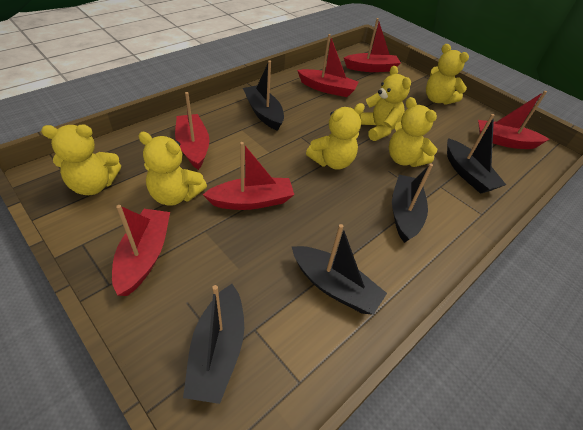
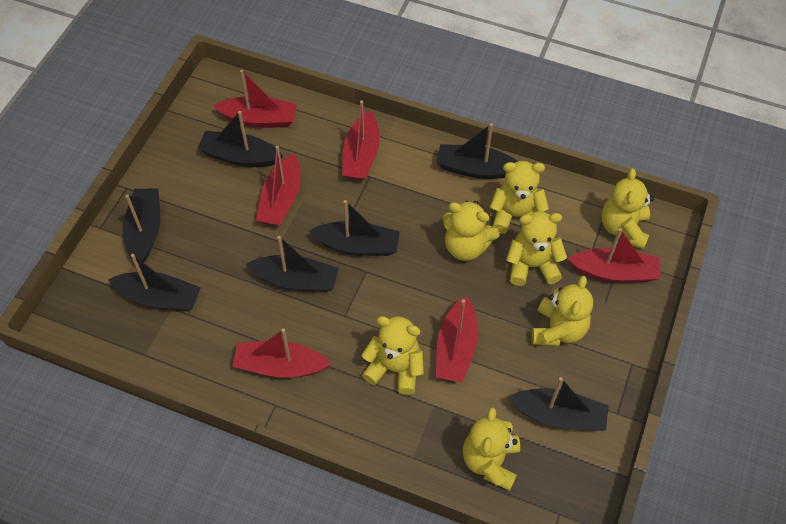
black boat: 5 -> 7
yellow teddy bear: 6 -> 7

